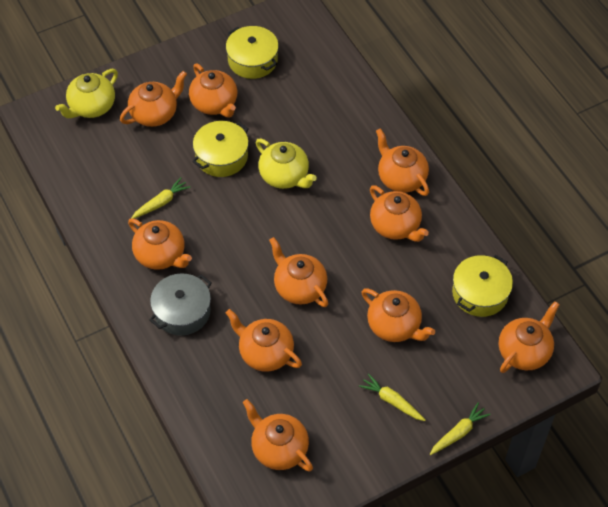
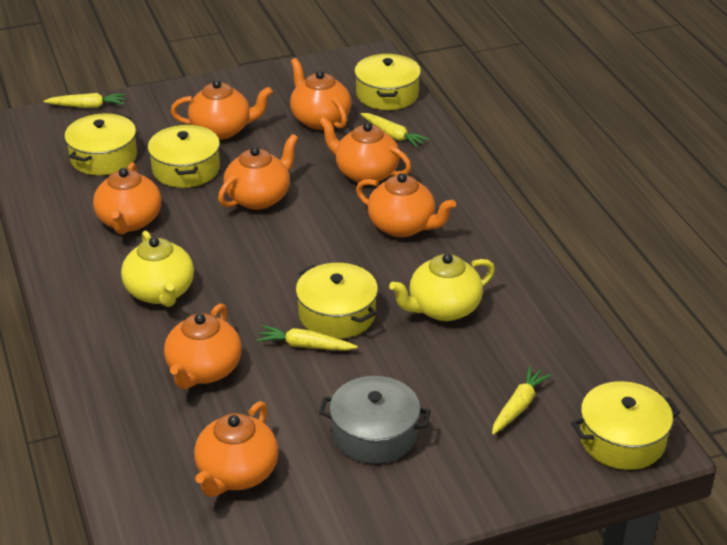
orange teapot: 10 -> 8
yellow carrot: 3 -> 4
yellow pot: 3 -> 5

